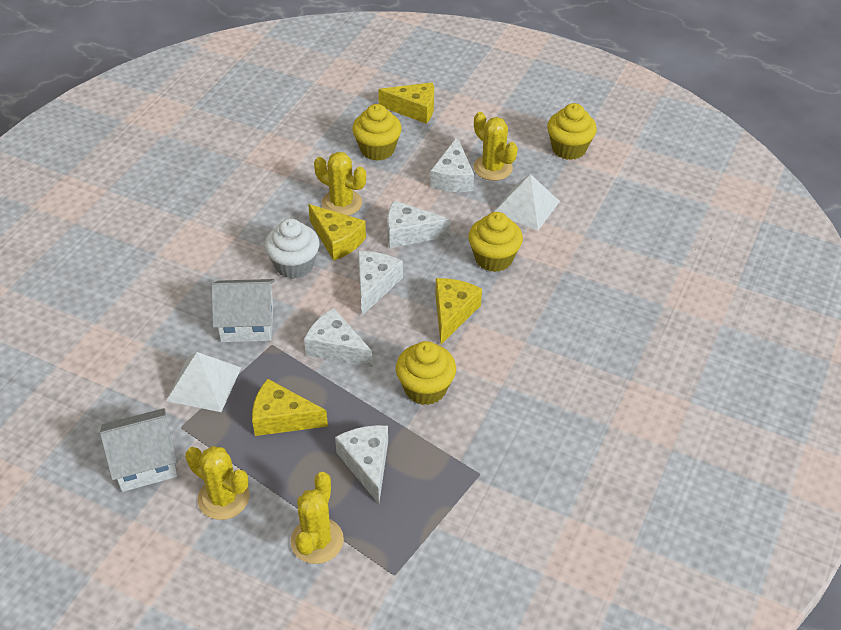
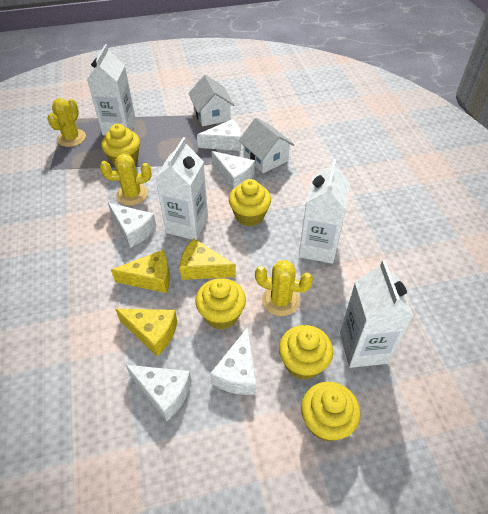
white carton: 0 -> 4
white cupcake: 1 -> 0
white pyramid: 2 -> 0
yellow cactus: 4 -> 3
yellow cheese: 4 -> 3
yellow cupcake: 4 -> 5

